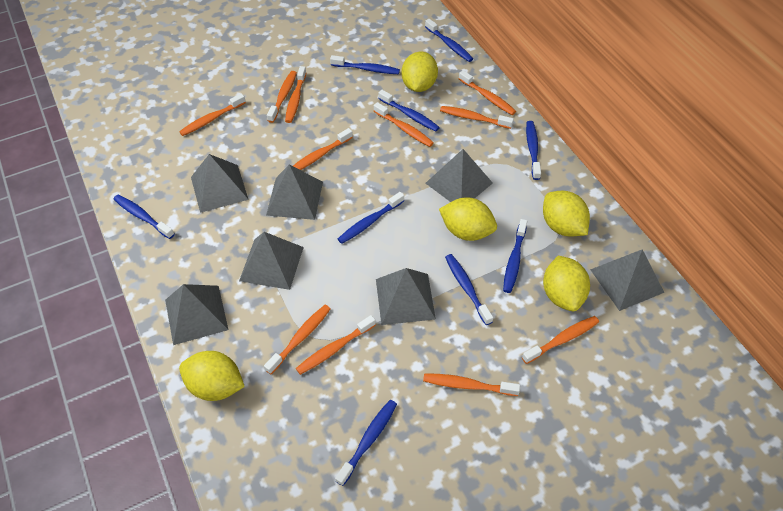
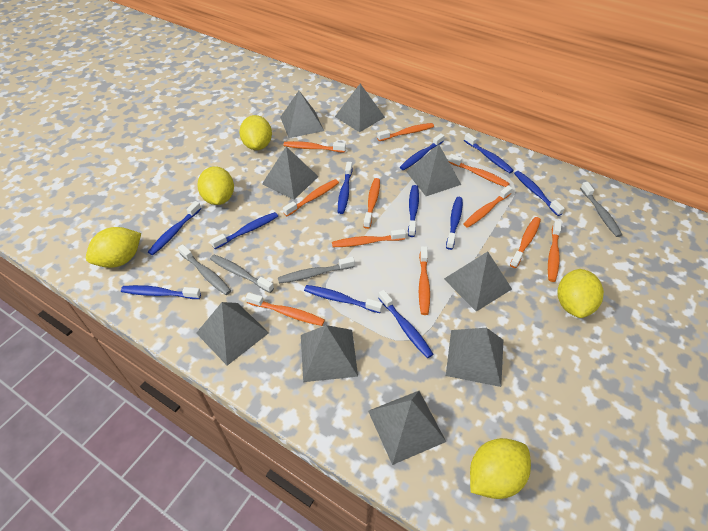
blue toothbrush: 9 -> 11
grey pyramid: 7 -> 9
grey toothbrush: 0 -> 4

